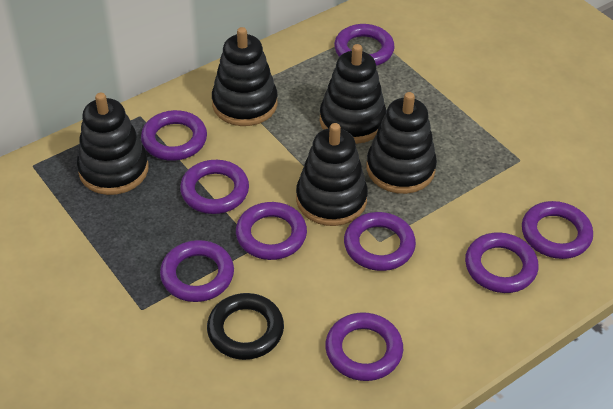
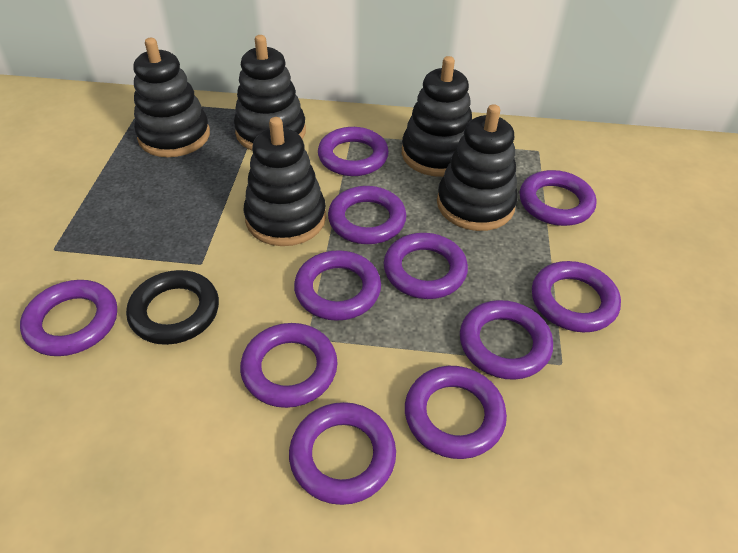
purple ring: 9 -> 11

